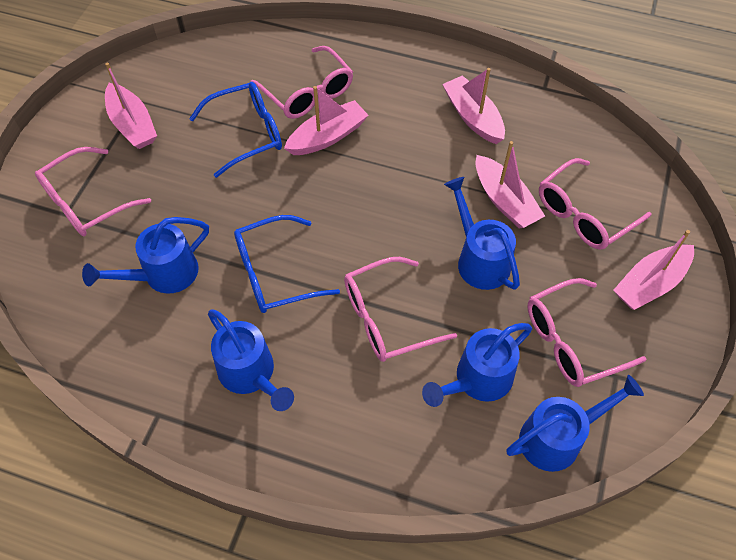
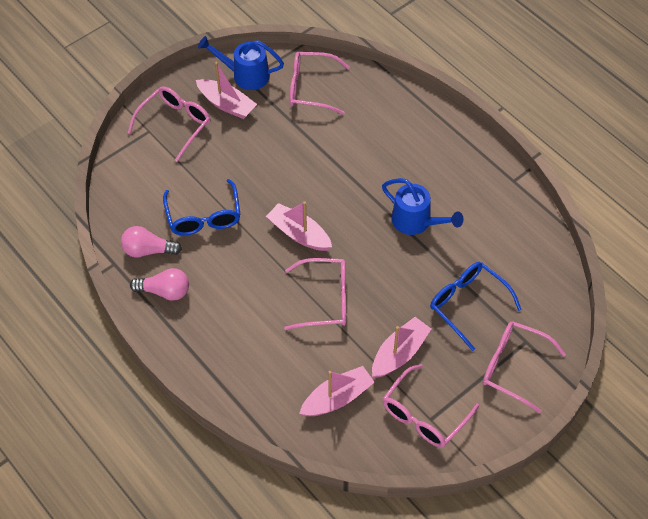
blue watering can: 5 -> 2
pink boat: 5 -> 4
pink light bulb: 0 -> 2

